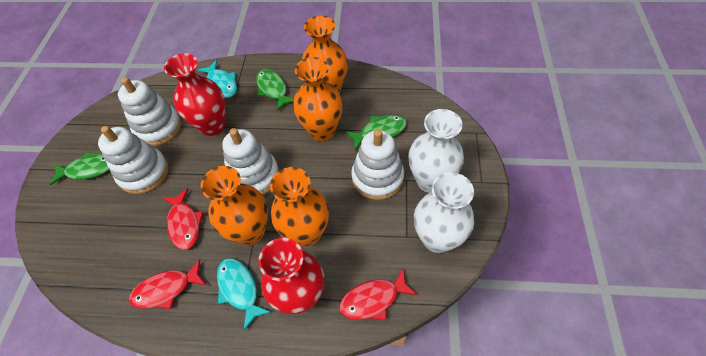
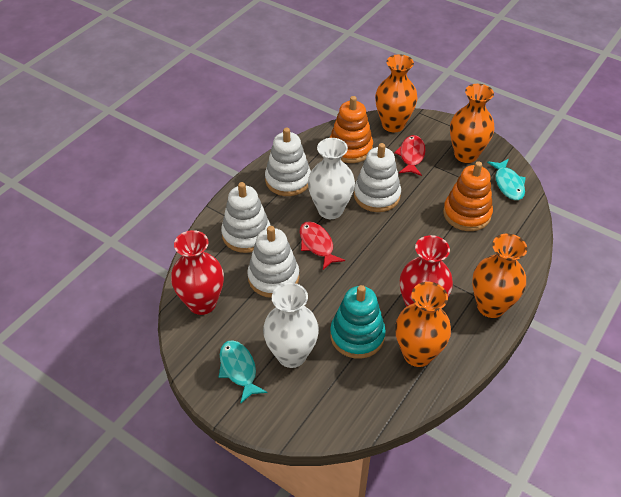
green fish: 3 -> 0
orange stacking toy: 0 -> 2
red fish: 3 -> 2
turquoise stacking toy: 0 -> 1

